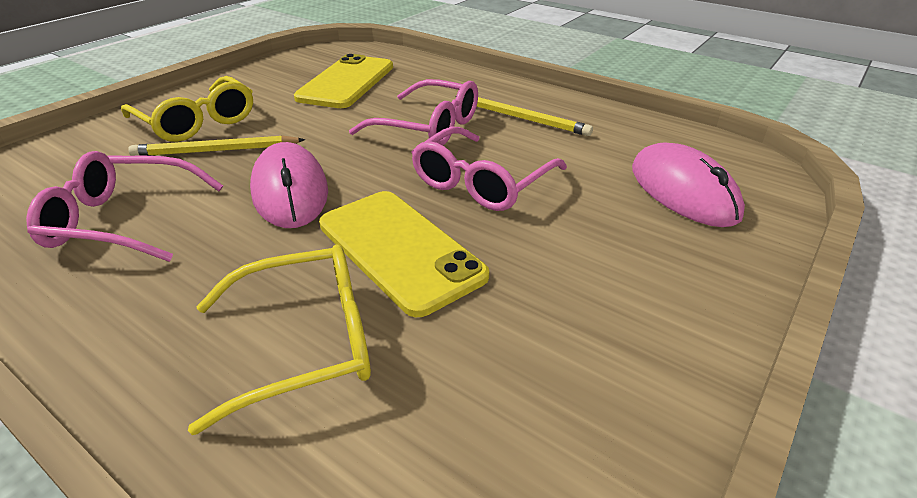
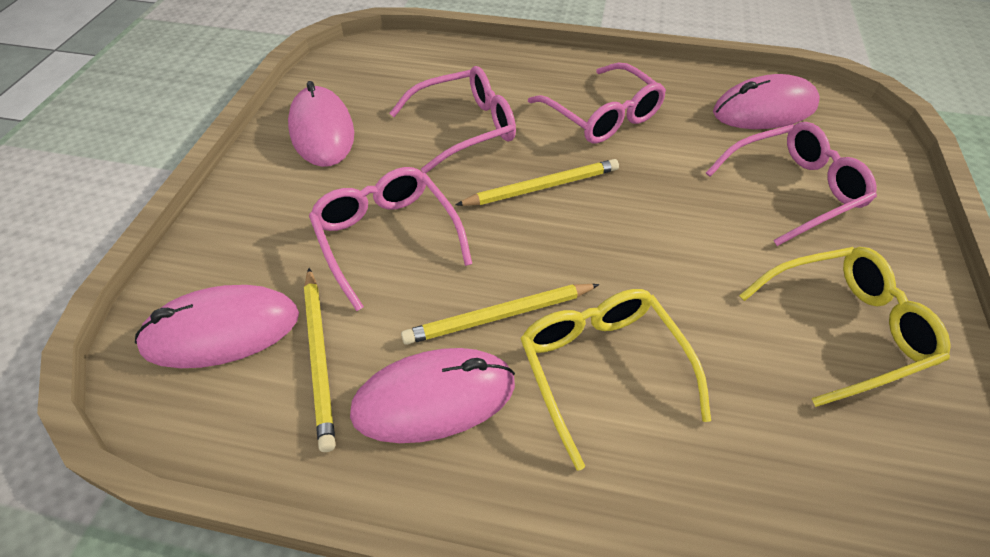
pink glasses: 3 -> 4
pink mouse: 2 -> 4
yellow pencil: 2 -> 3
yellow phone: 2 -> 0

